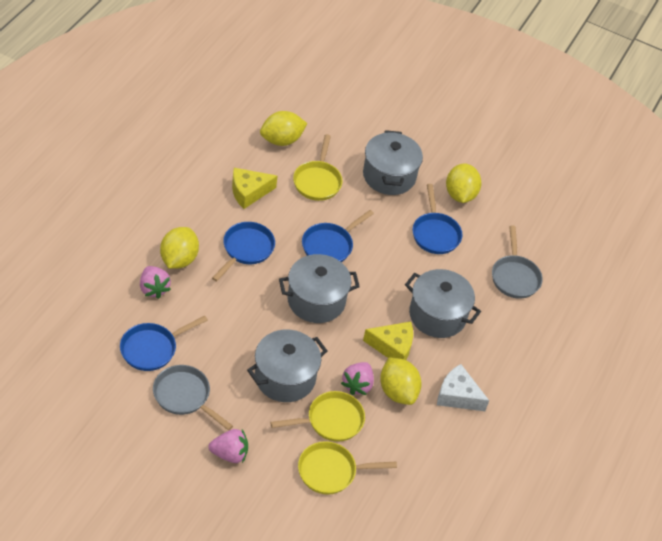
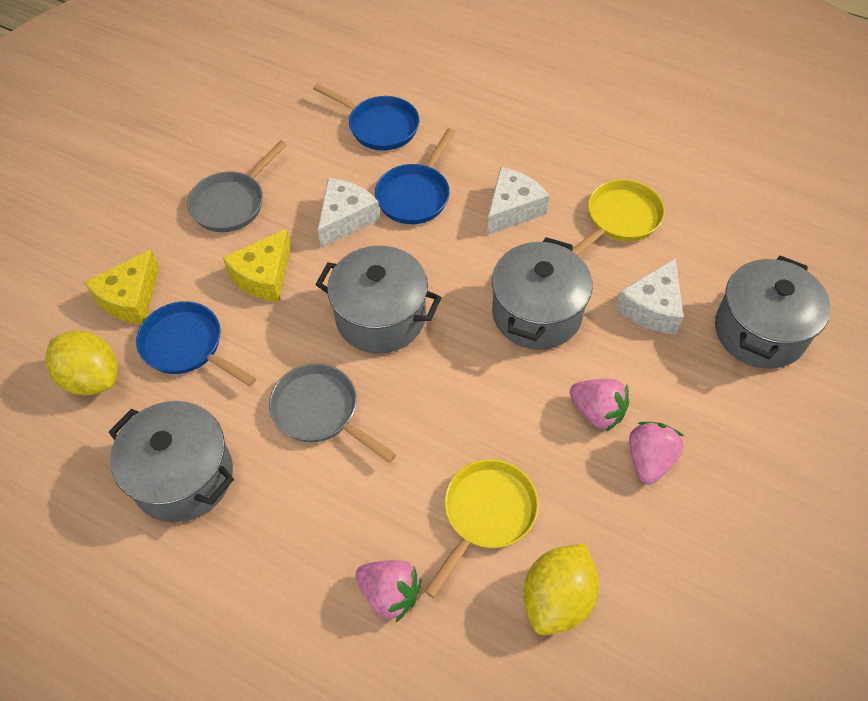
blue pan: 4 -> 3
white cheese: 1 -> 3
yellow lemon: 4 -> 2
yellow pan: 3 -> 2

